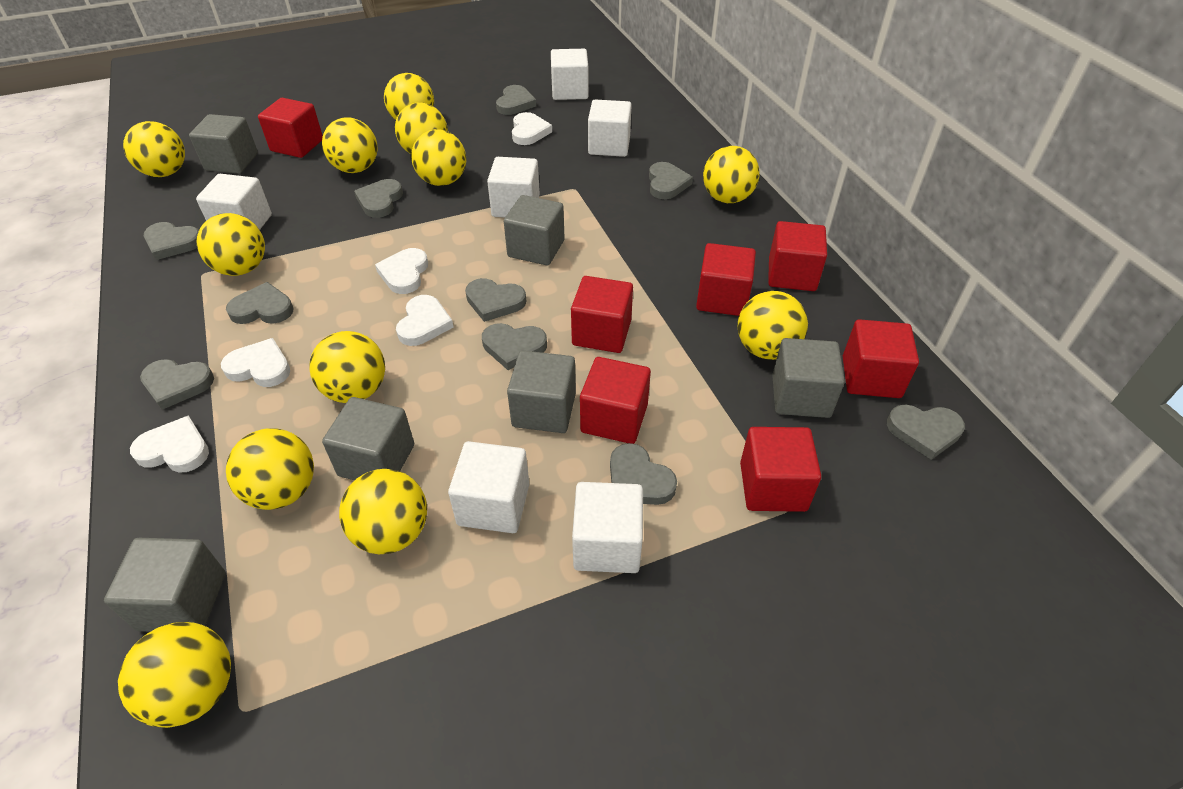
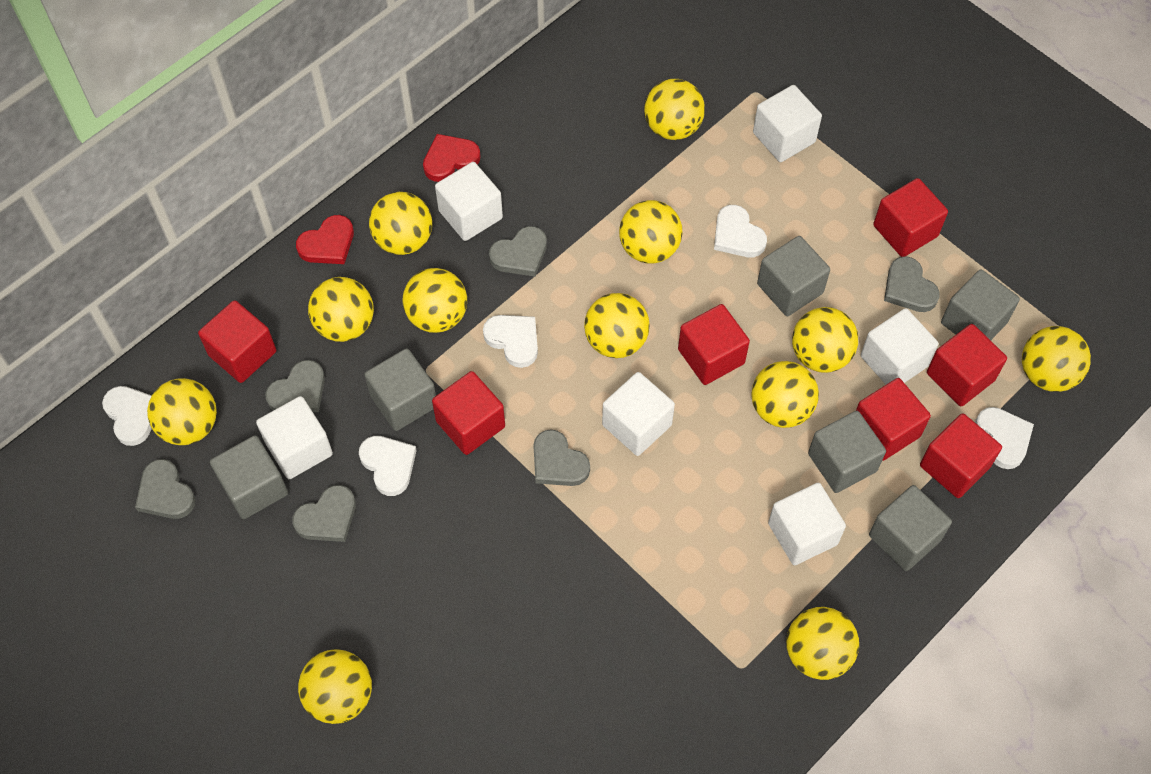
grey heart: 10 -> 6
red heart: 0 -> 2

